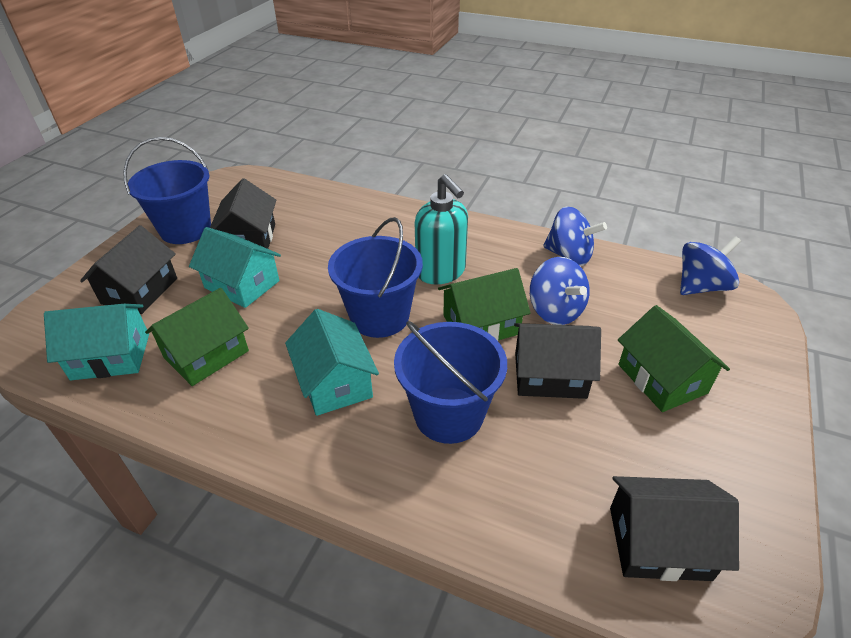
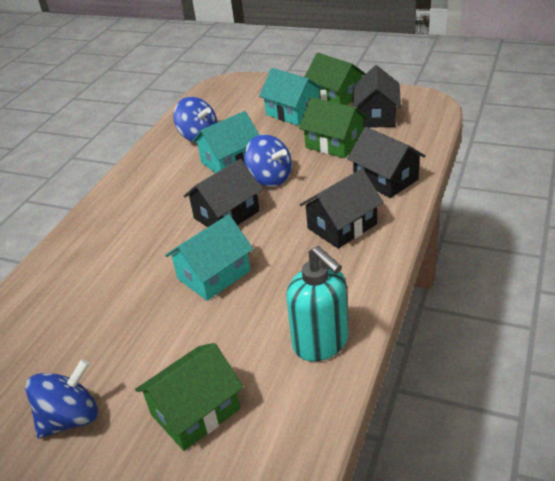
blue bucket: 3 -> 0

